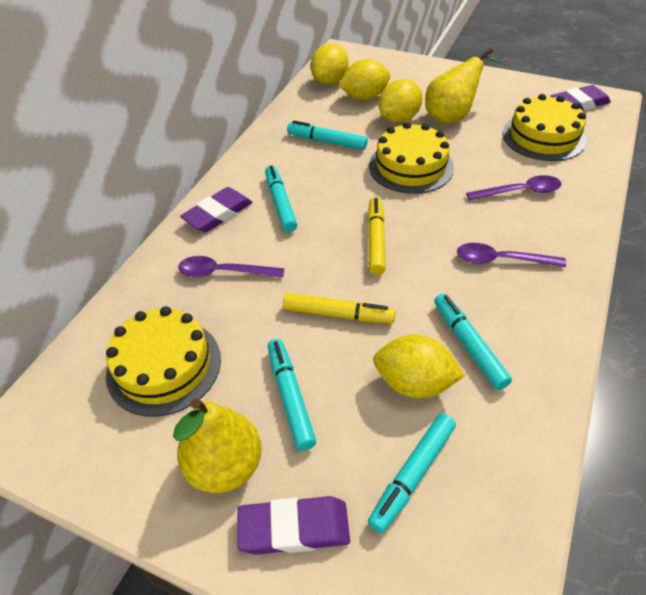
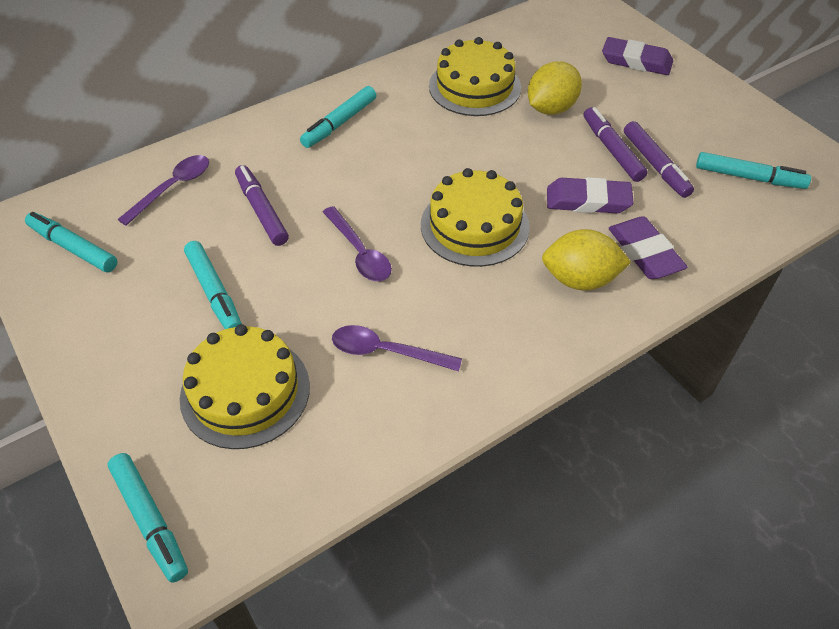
purple marker: 0 -> 3
yellow lemon: 4 -> 2
yellow marker: 2 -> 0
yellow pear: 2 -> 0

